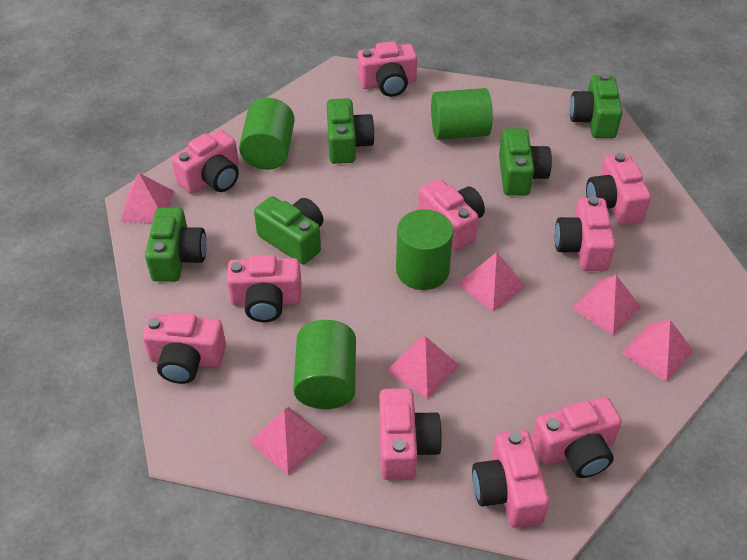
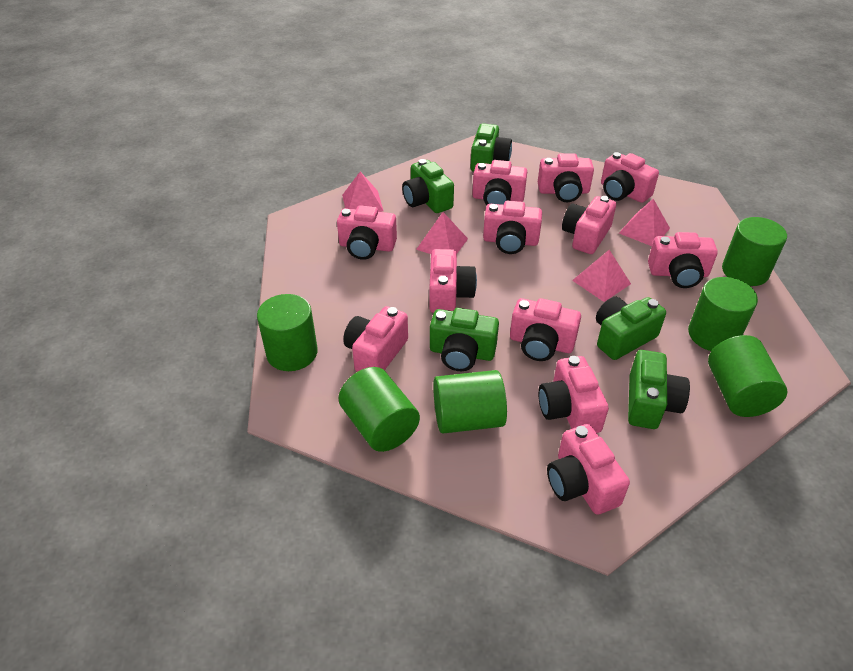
green cylinder: 4 -> 6
pink camera: 10 -> 12
pink pyramid: 6 -> 4

